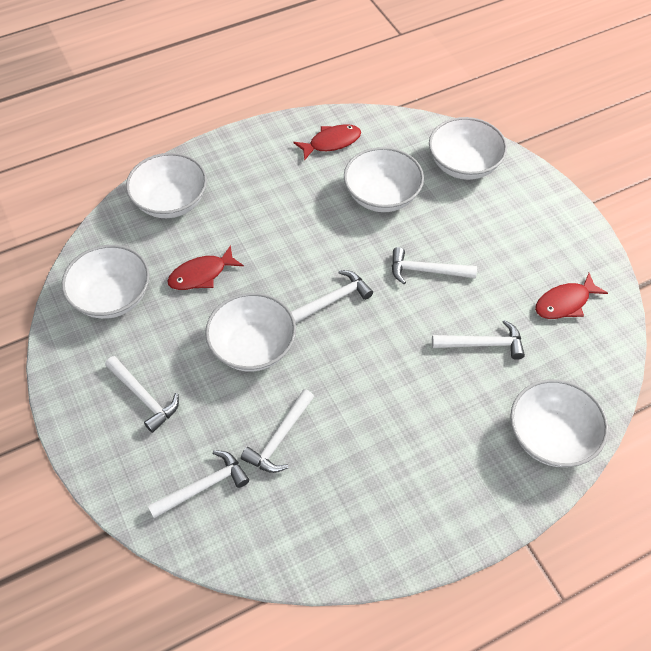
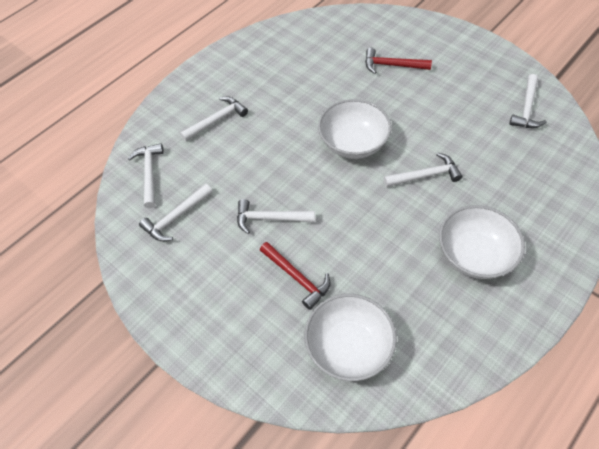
red fish: 3 -> 0
red hammer: 0 -> 2
white bowl: 6 -> 3

